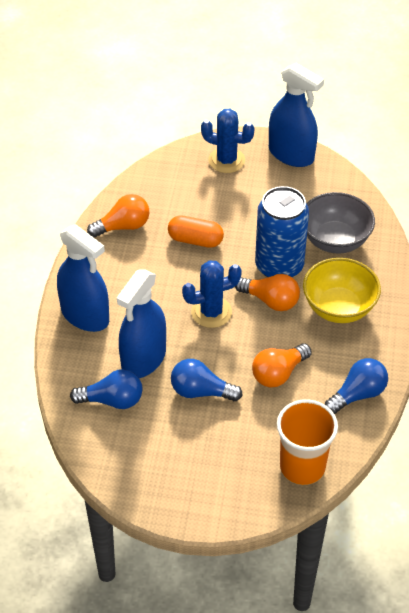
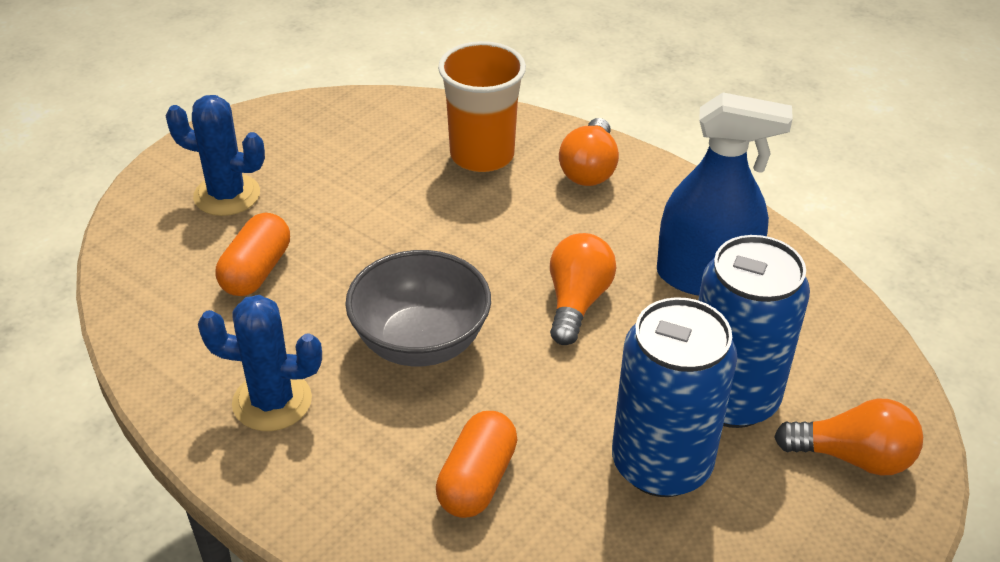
blue can: 1 -> 2
blue light bulb: 3 -> 0
blue spray bottle: 3 -> 1
orange capsule: 1 -> 2
yellow bowl: 1 -> 0

